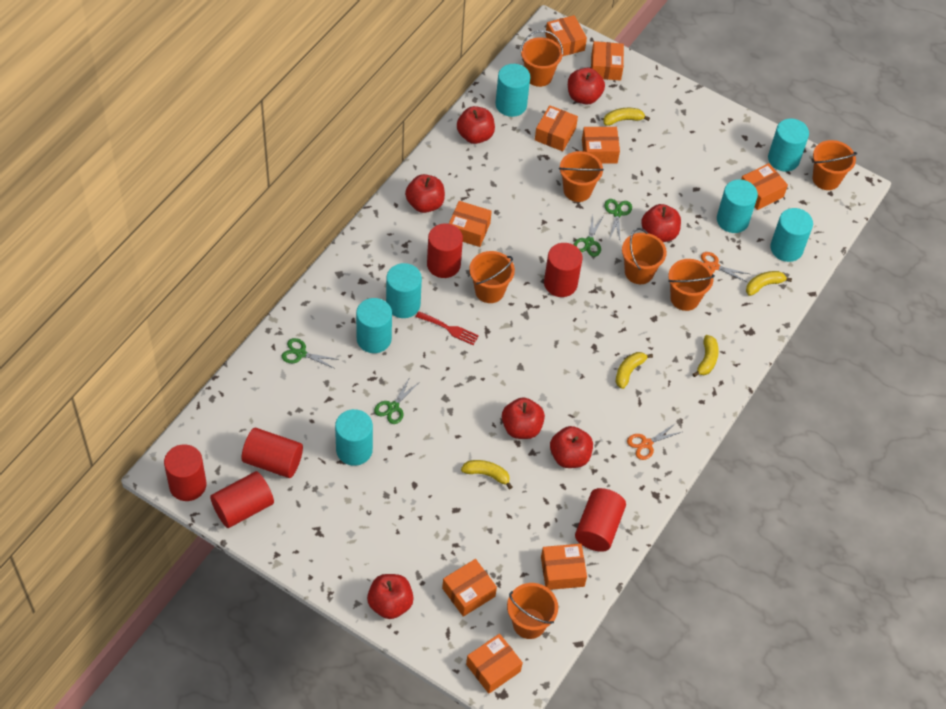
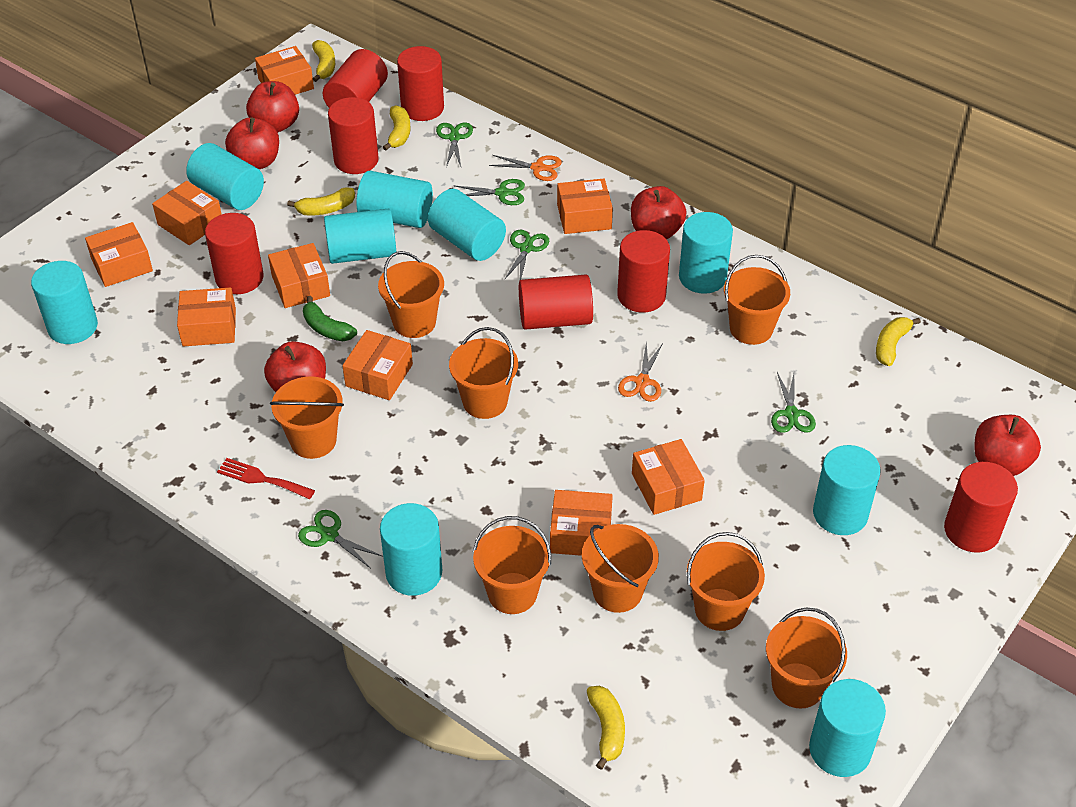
green banana: 0 -> 1
green scissors: 4 -> 5
orange bucket: 7 -> 8
red apple: 7 -> 5
red cylinder: 6 -> 7
turquoise cylinder: 7 -> 9

